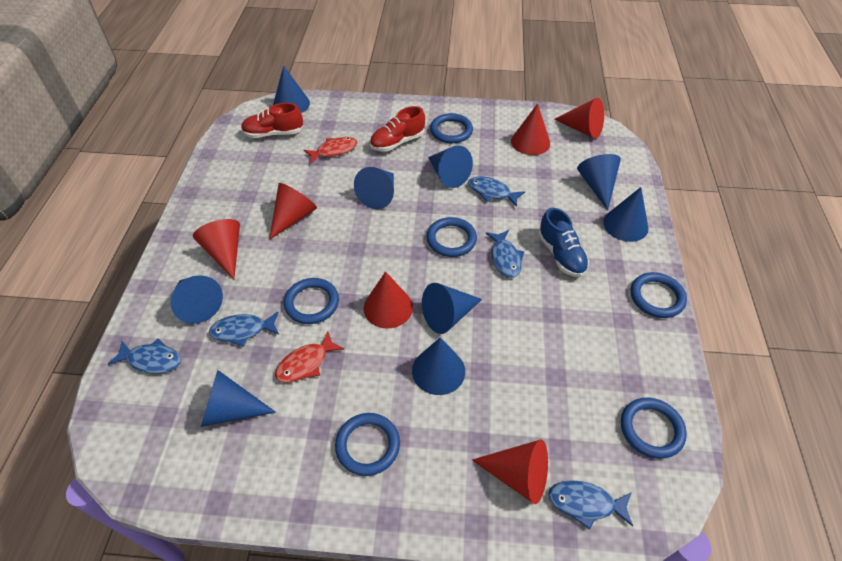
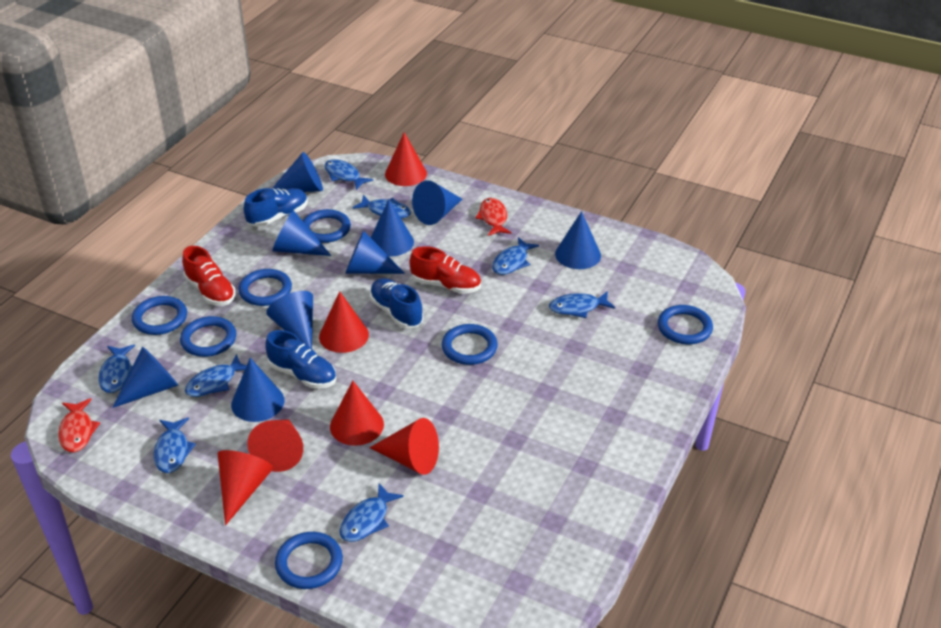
blue fish: 5 -> 8
blue ring: 6 -> 7
blue shoe: 1 -> 3

